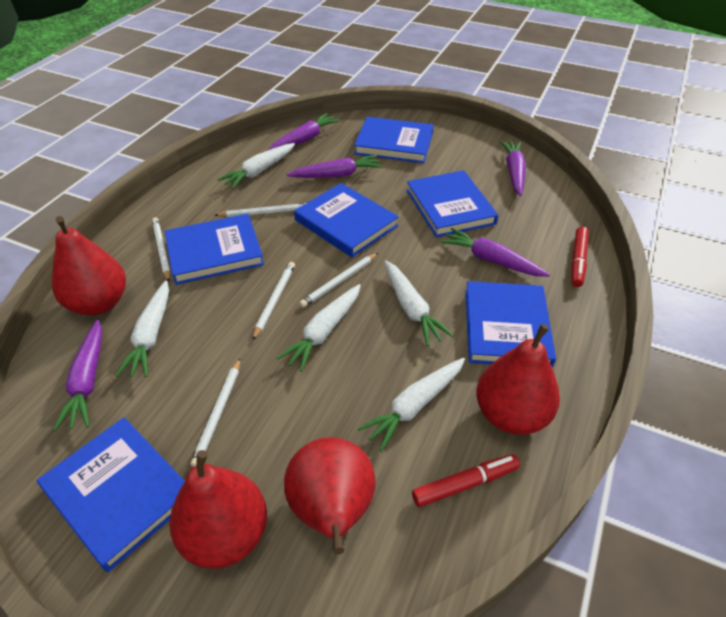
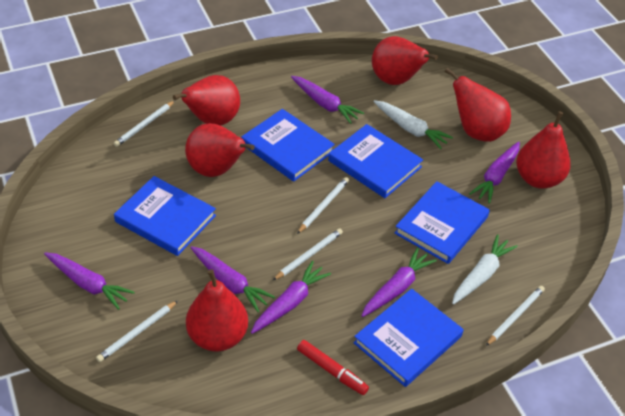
blue book: 6 -> 5
purple carrot: 5 -> 6
red marker: 2 -> 1
red pear: 4 -> 6
white carrot: 5 -> 2

